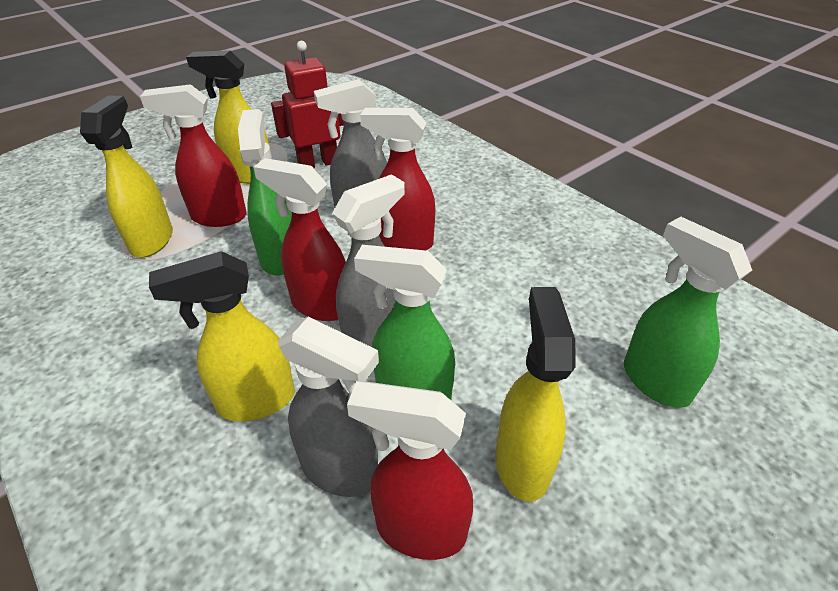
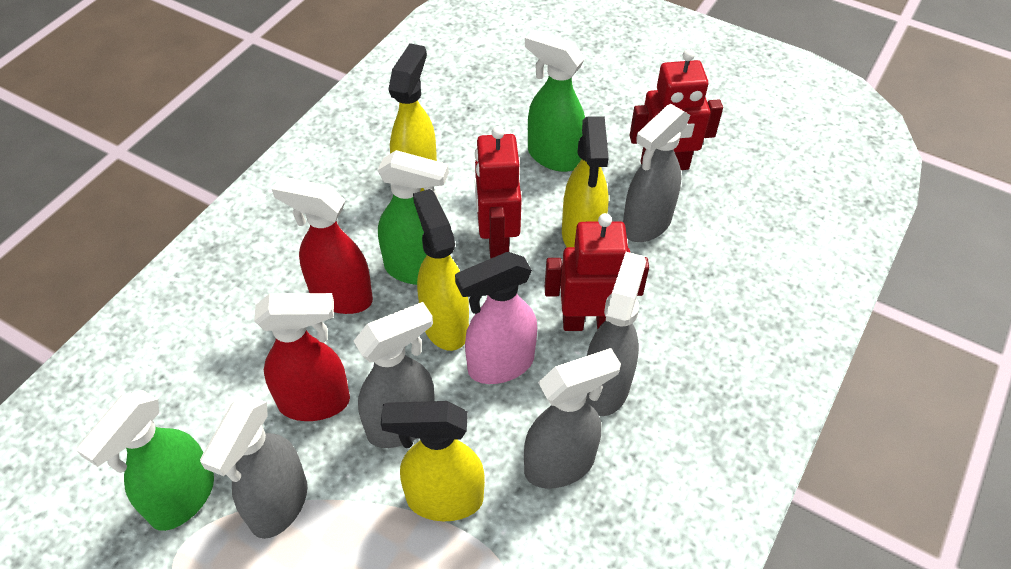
grey spray bottle: 3 -> 5
pink spray bottle: 0 -> 1
red robot: 1 -> 3
red spray bottle: 4 -> 2

